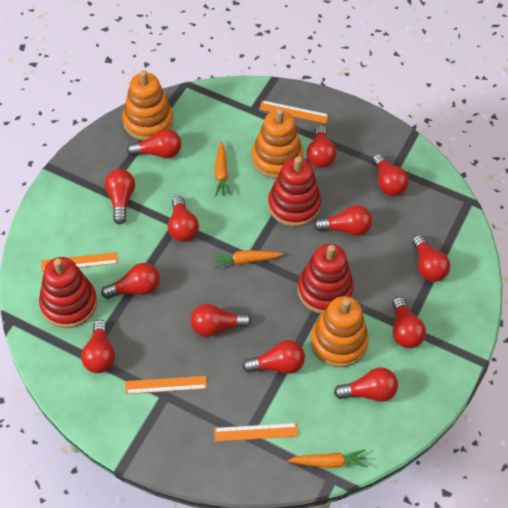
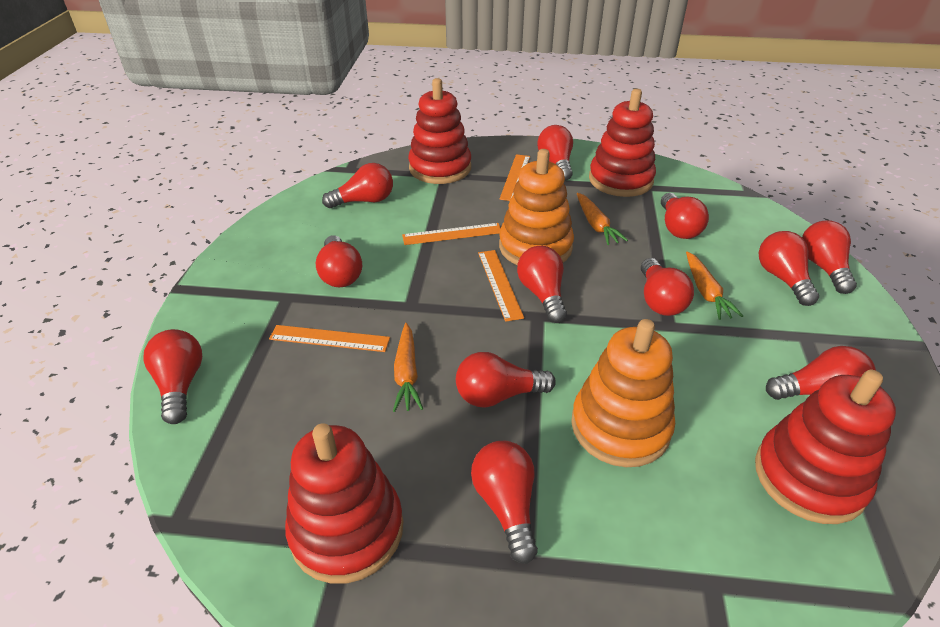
orange stacking toy: 3 -> 2
red light bulb: 13 -> 12
red stacking toy: 3 -> 4

